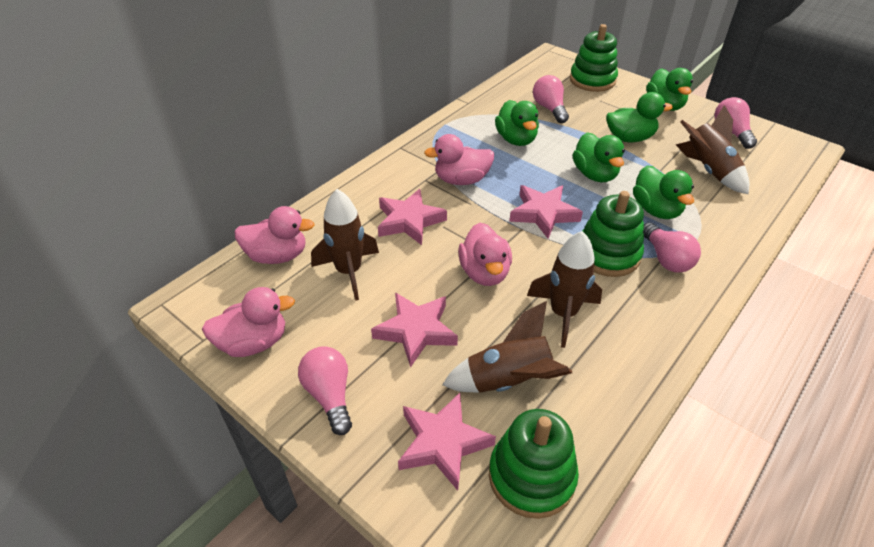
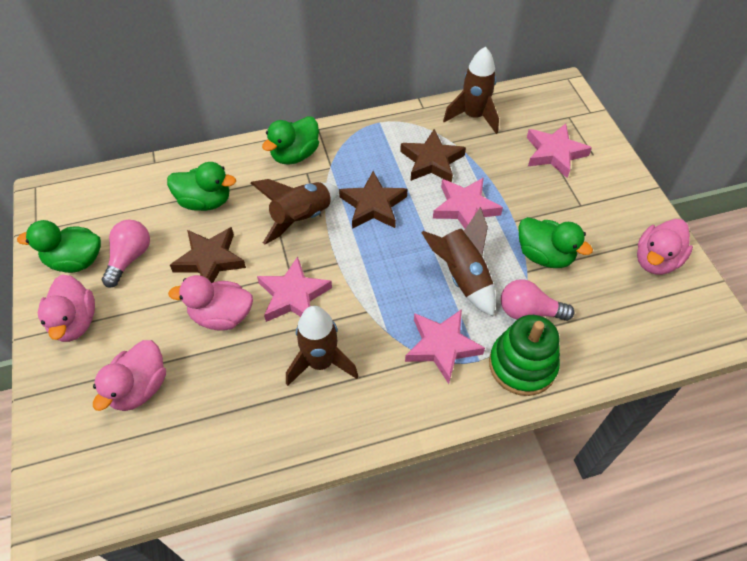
brown star: 0 -> 3
green duck: 5 -> 4
green stacking toy: 3 -> 1
pink light bulb: 4 -> 2

